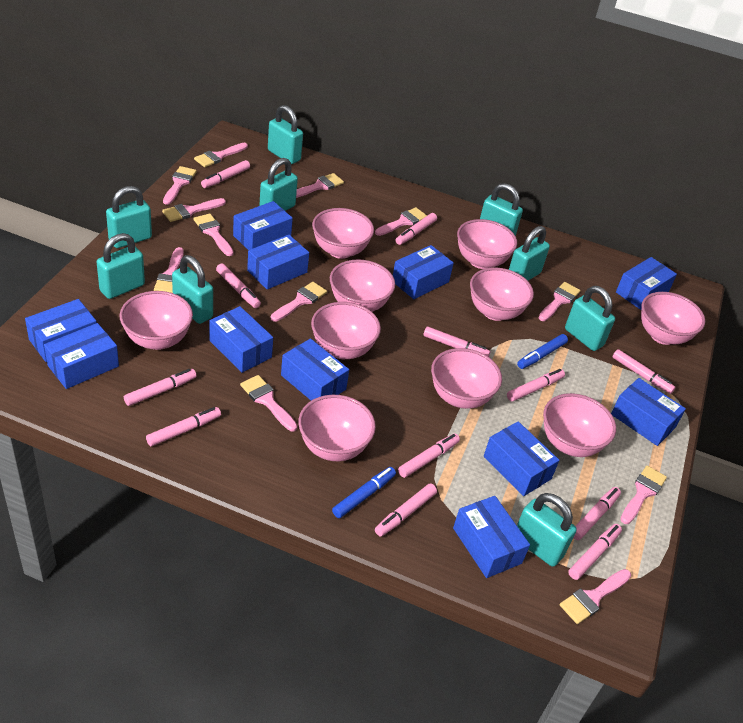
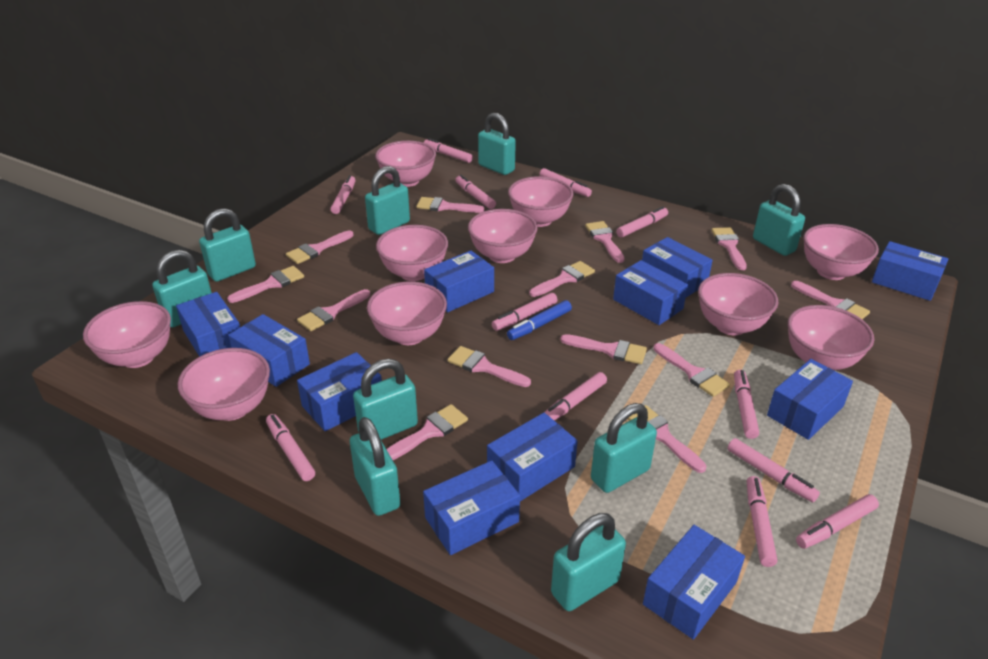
blue marker: 2 -> 1
pink brush: 12 -> 13

